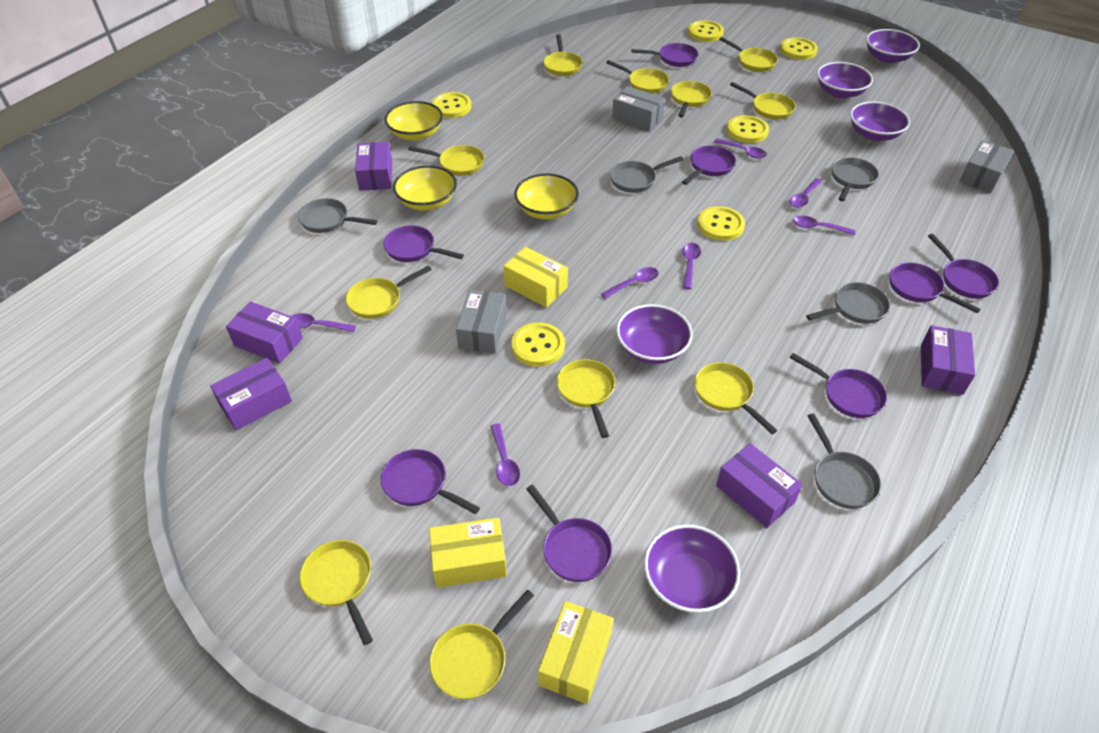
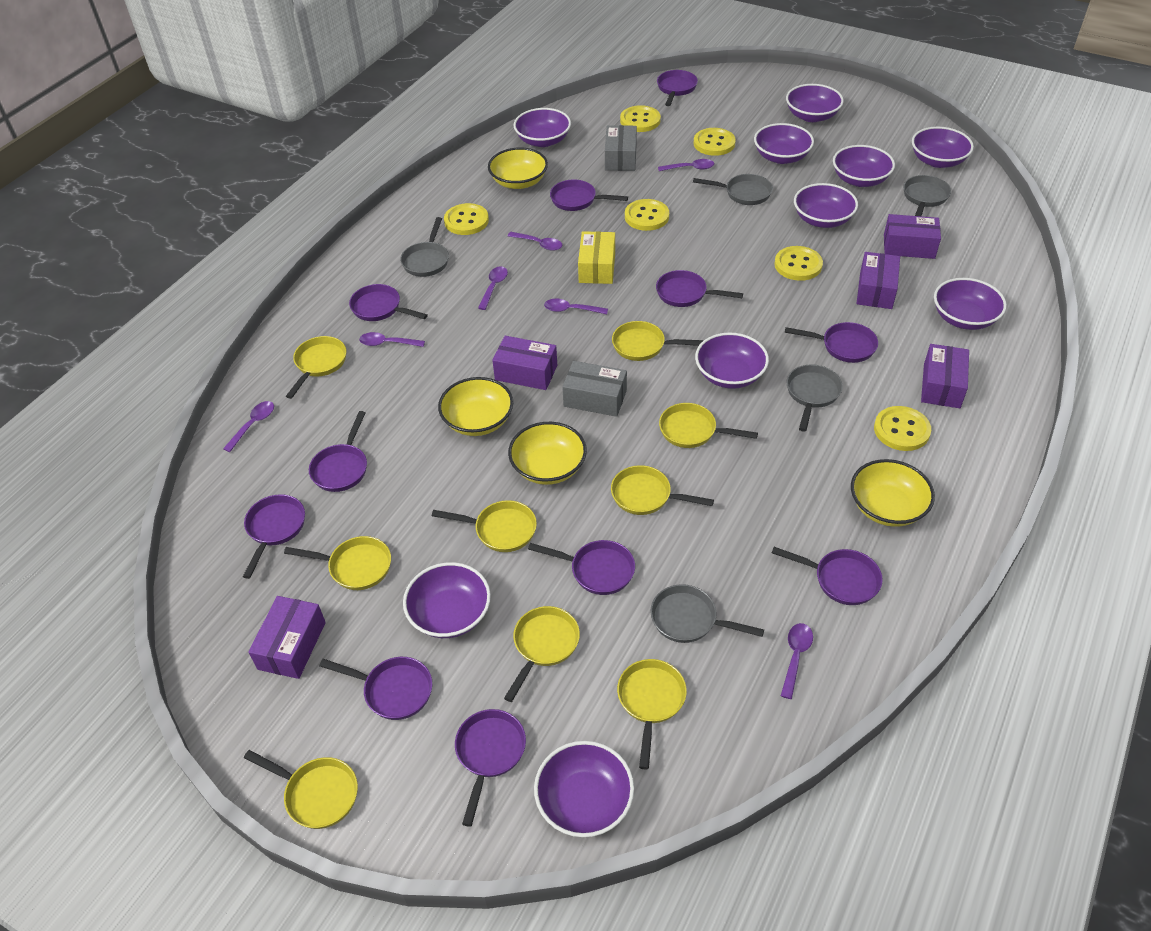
grey box: 3 -> 2
purple bowl: 5 -> 10
purple pan: 8 -> 11
yellow bowl: 3 -> 4
yellow box: 3 -> 1
yellow pan: 11 -> 9

